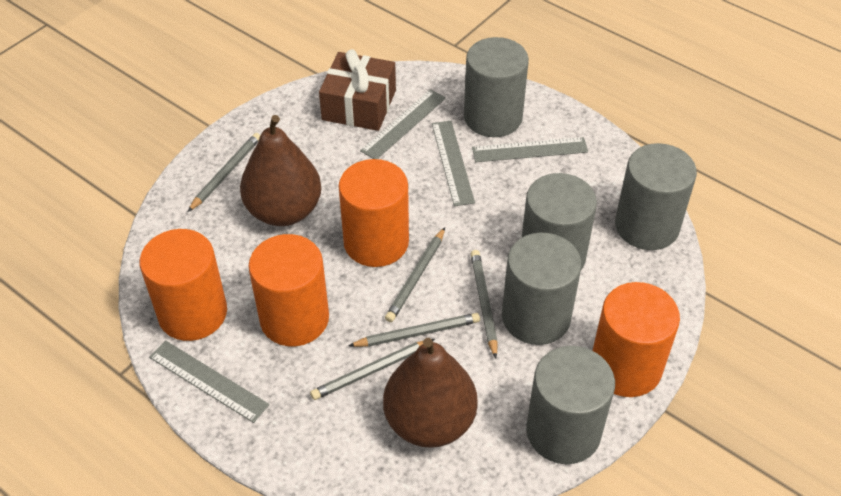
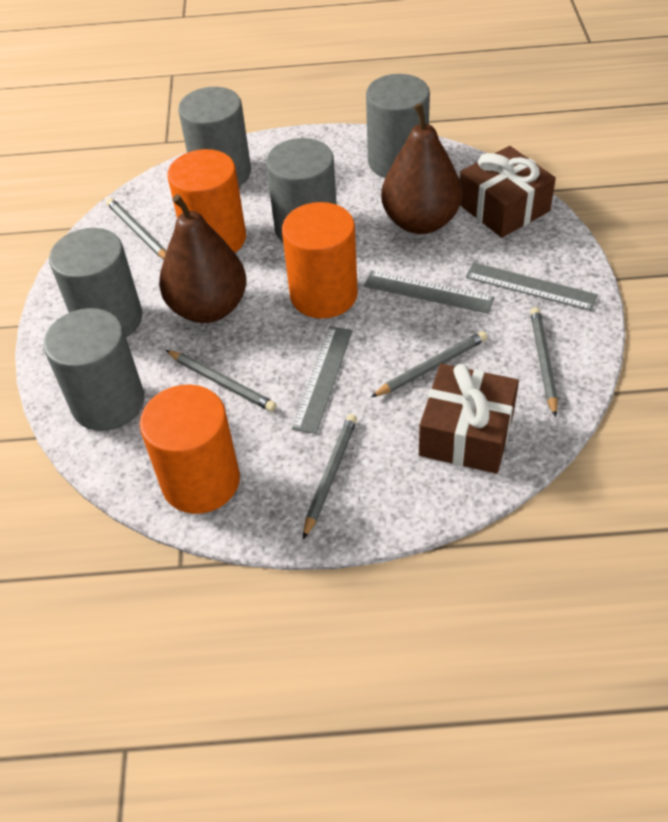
brown gift: 1 -> 2
grey ruler: 4 -> 3
orange cylinder: 4 -> 3

